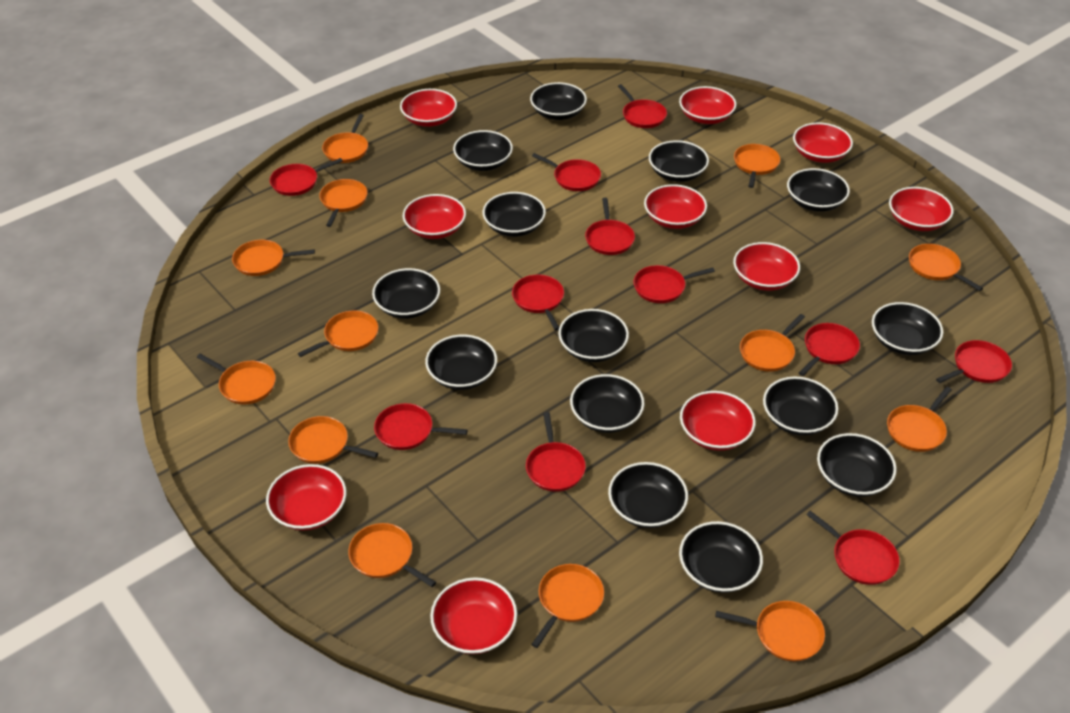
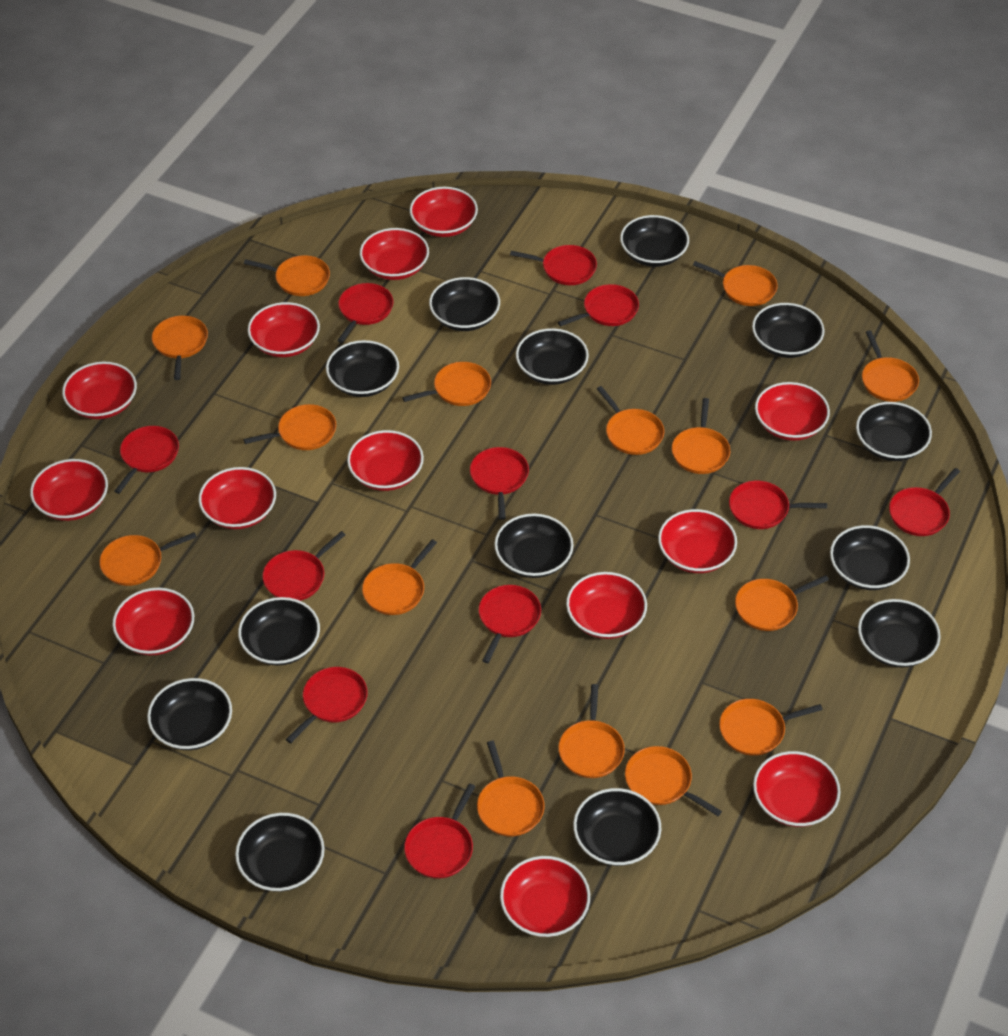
black bowl: 14 -> 13
orange pan: 13 -> 15
red bowl: 10 -> 13

